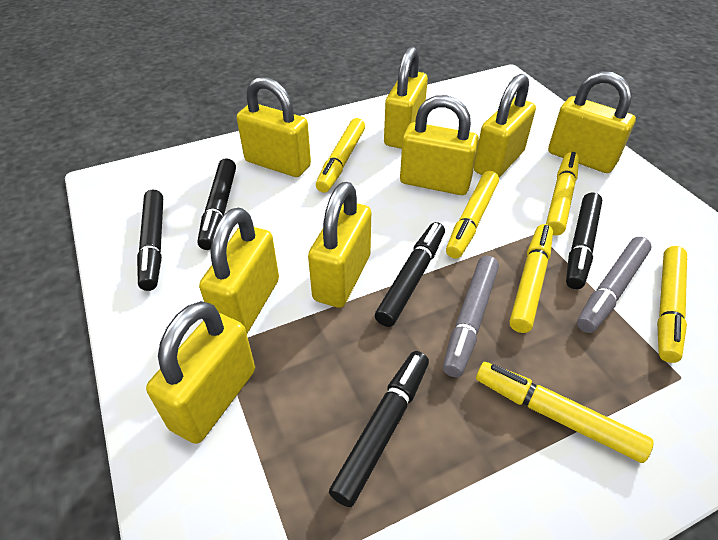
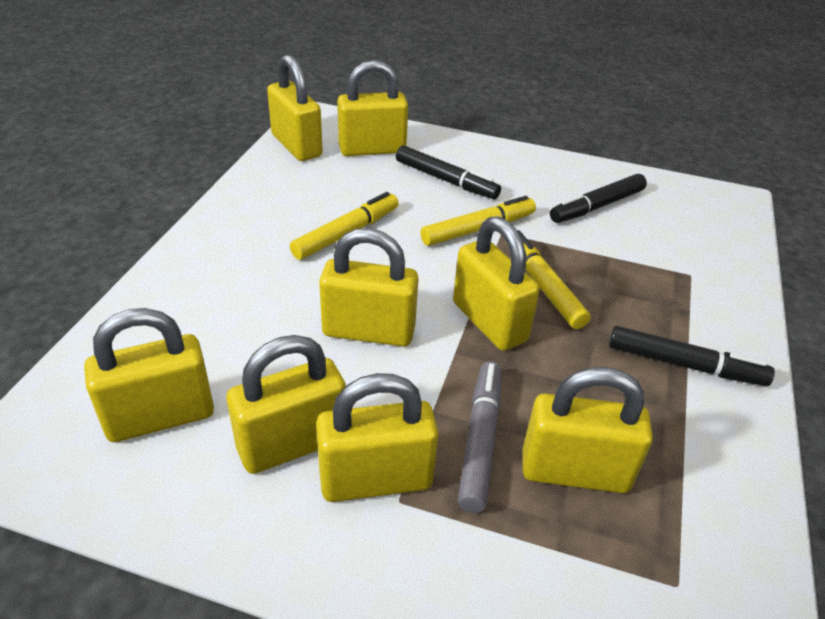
black marker: 5 -> 3
grey marker: 2 -> 1
yellow marker: 6 -> 3

